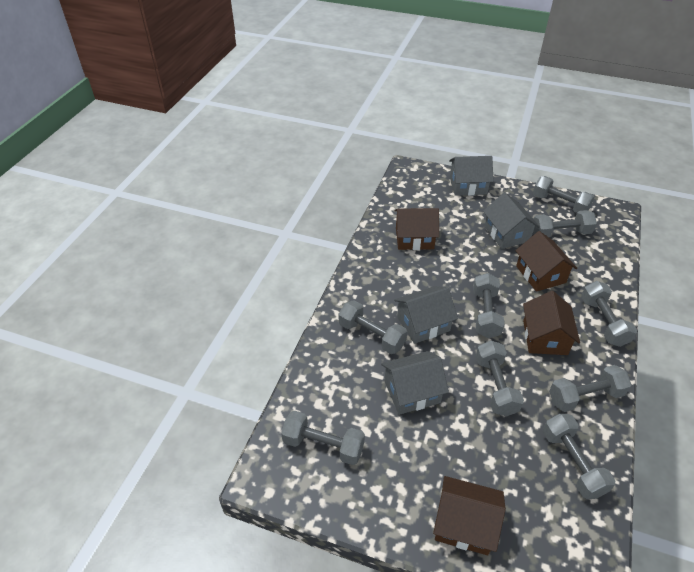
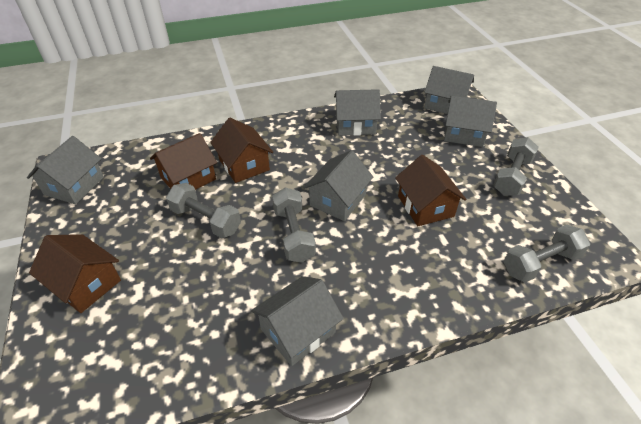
grey dumbbell: 9 -> 4
grey house: 4 -> 6

